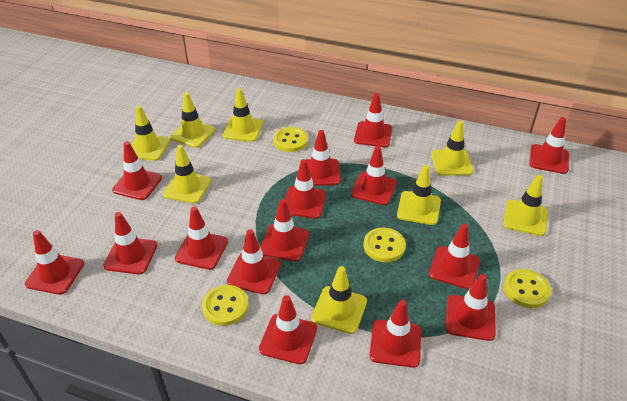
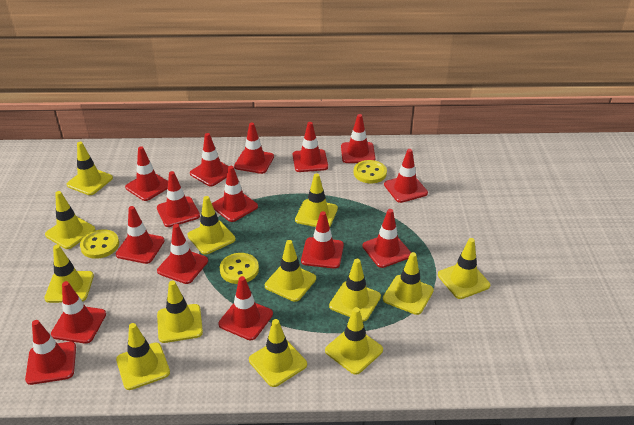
yellow button: 4 -> 3
yellow traffic cone: 8 -> 13

